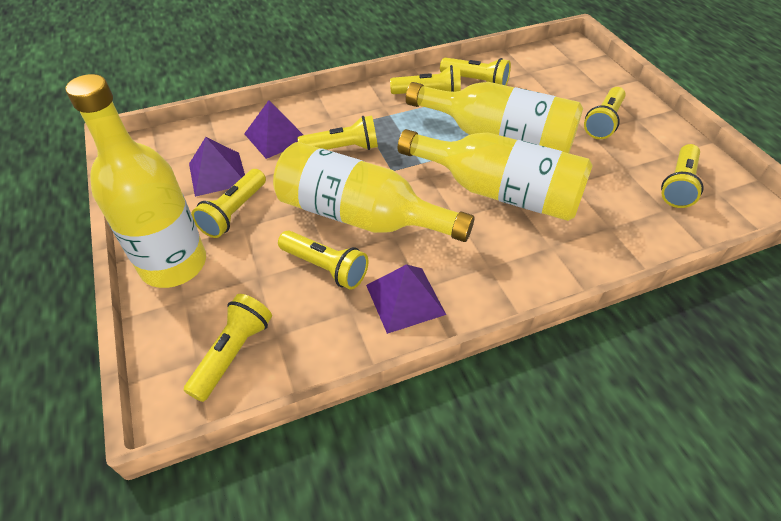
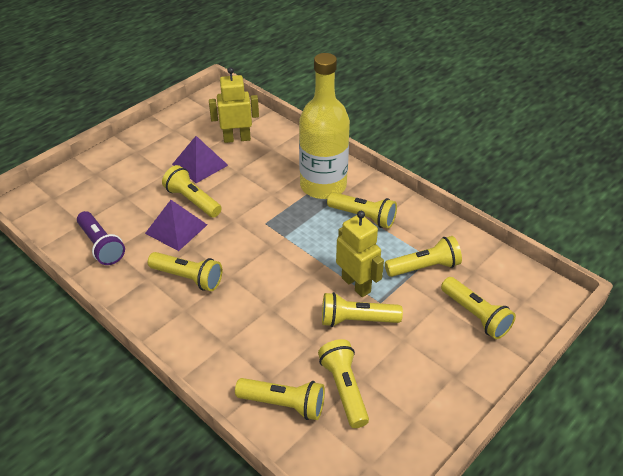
purple flashlight: 0 -> 1
purple pyramid: 3 -> 2
yellow bottle: 4 -> 1
yellow robot: 0 -> 2

